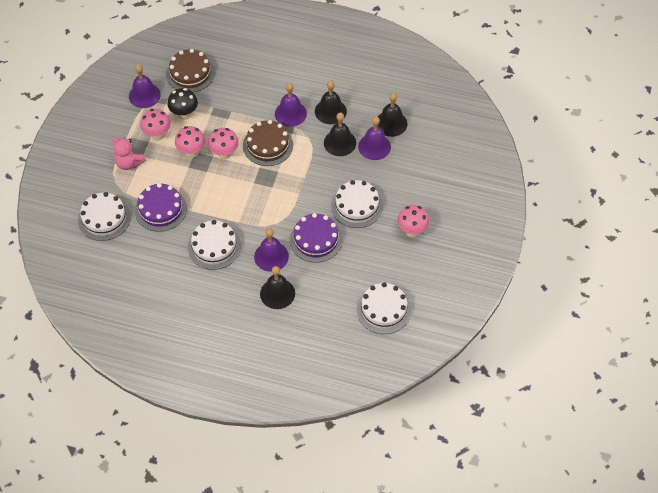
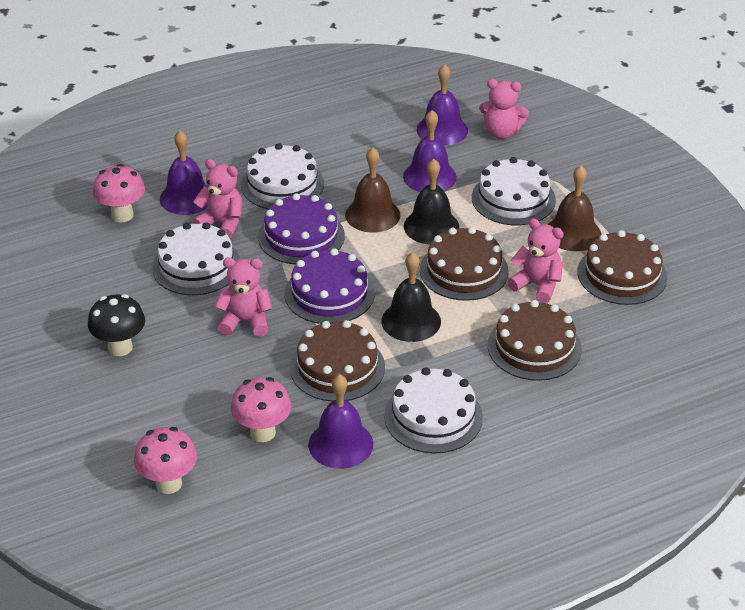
black bell: 4 -> 2
brown bell: 0 -> 2
brown cake: 2 -> 4
pink mushroom: 4 -> 3
pink teddy bear: 1 -> 4

